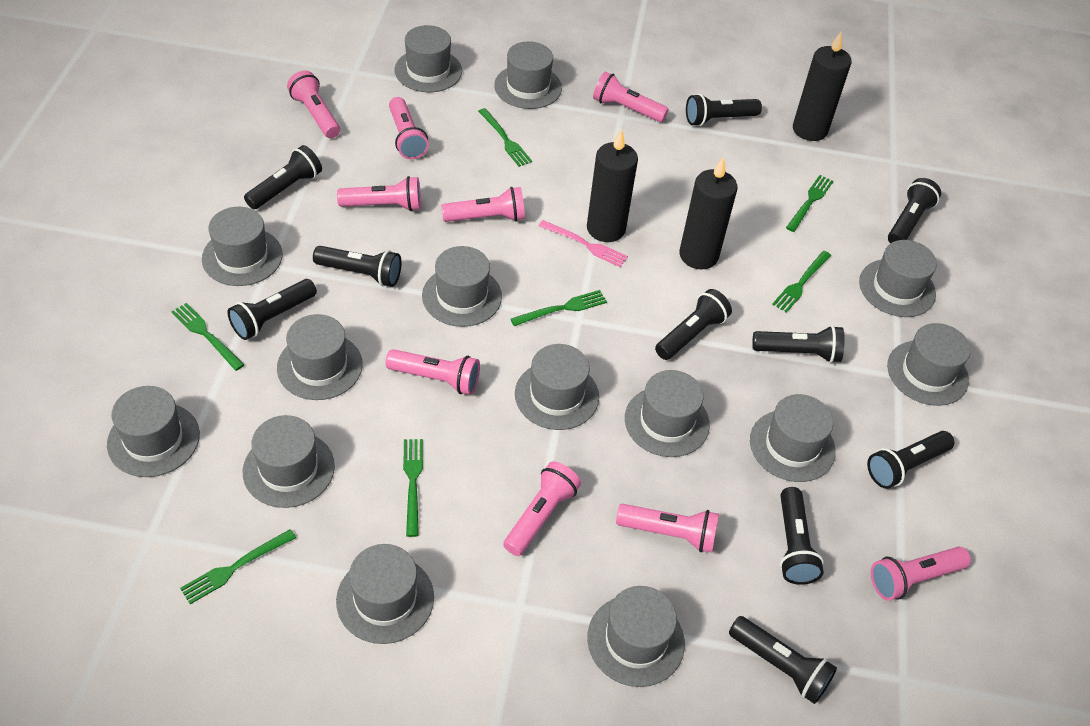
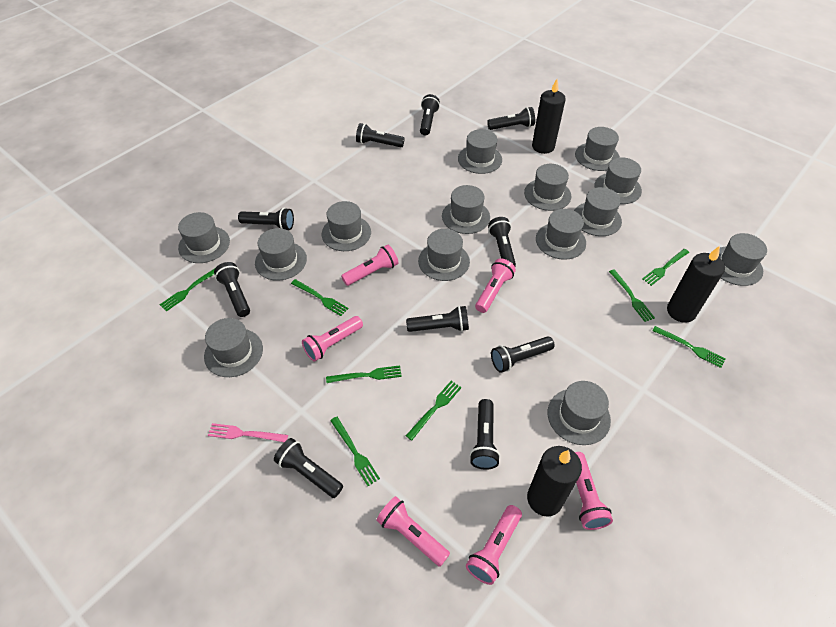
green fork: 7 -> 8
pink flashlight: 9 -> 6

